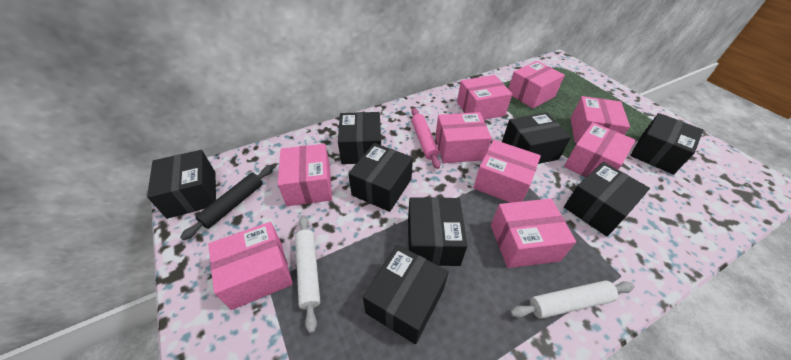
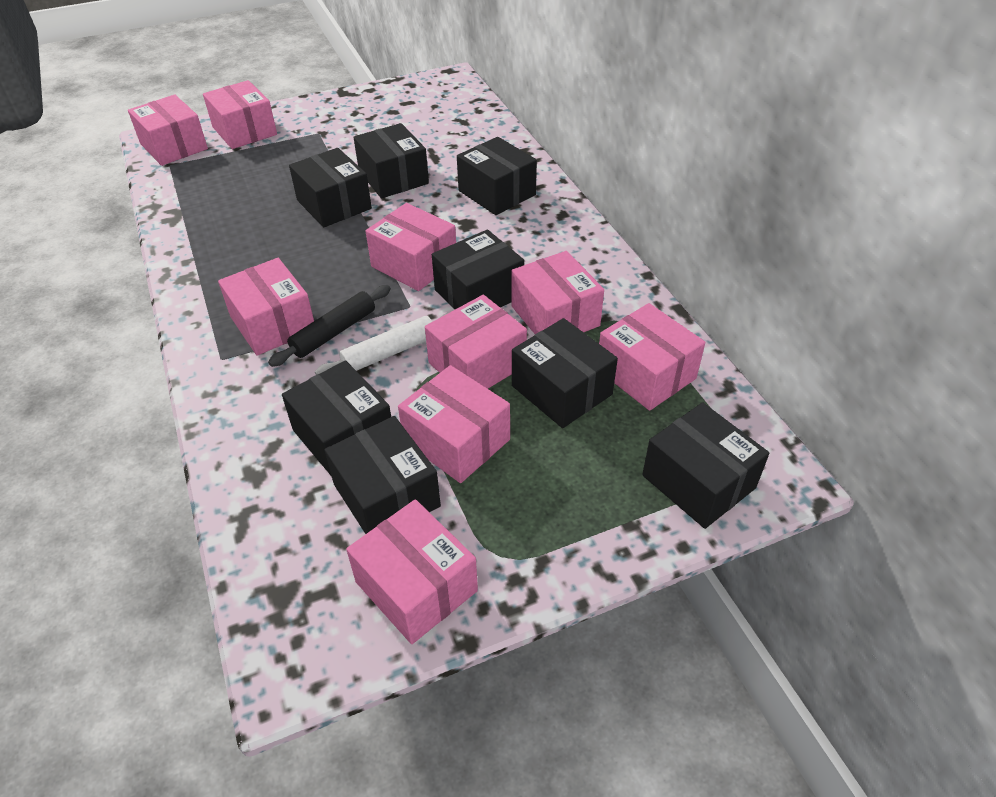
pink rolling pin: 1 -> 0
white rolling pin: 2 -> 1

